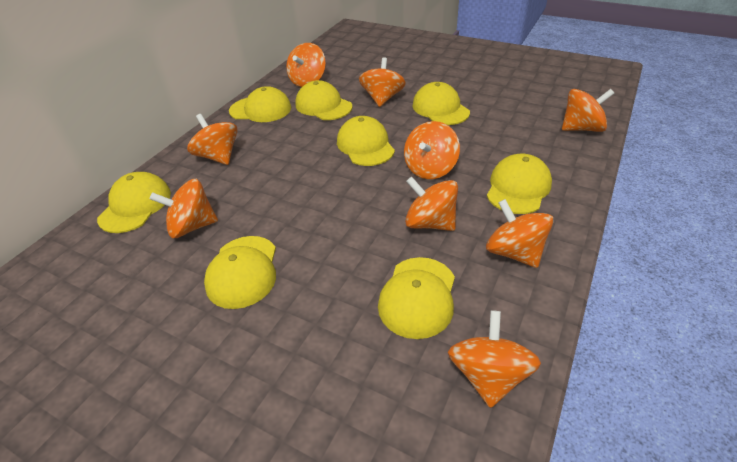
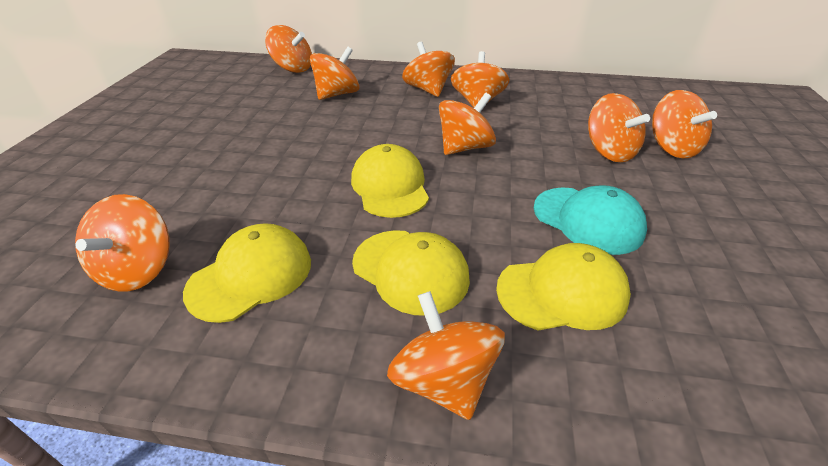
turquoise cap: 0 -> 1
yellow cap: 8 -> 4

